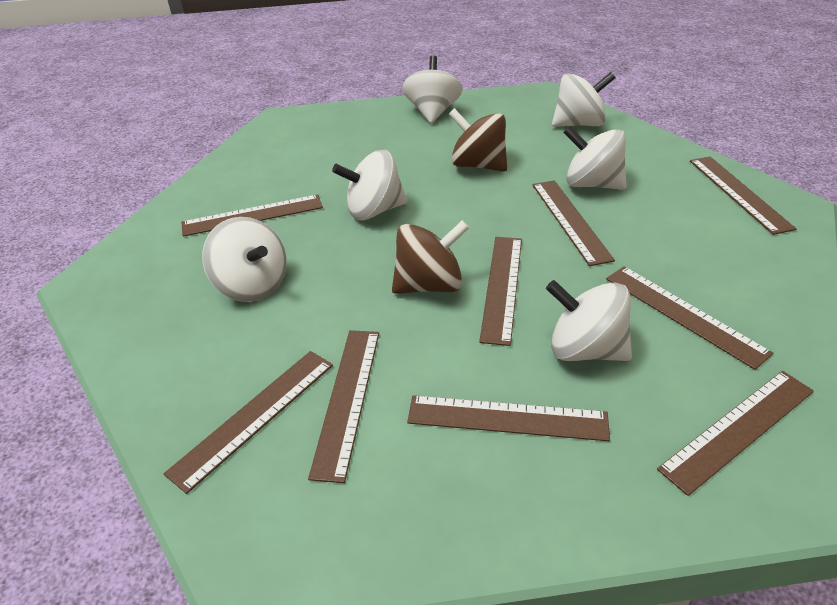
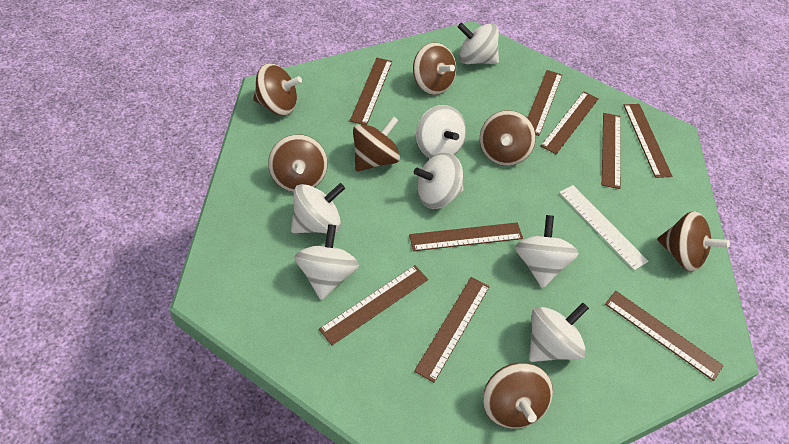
brown spinning top: 2 -> 7
white ruler: 0 -> 1
white spinning top: 6 -> 7

